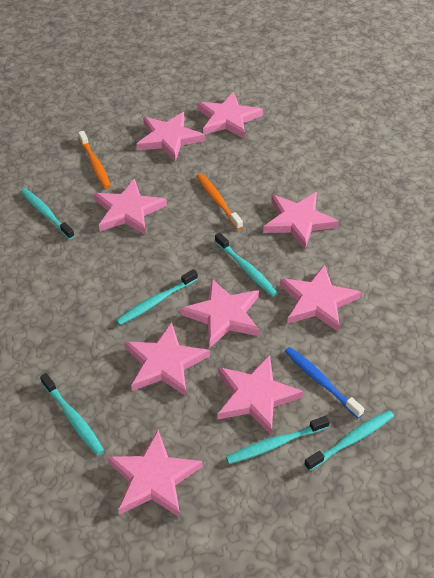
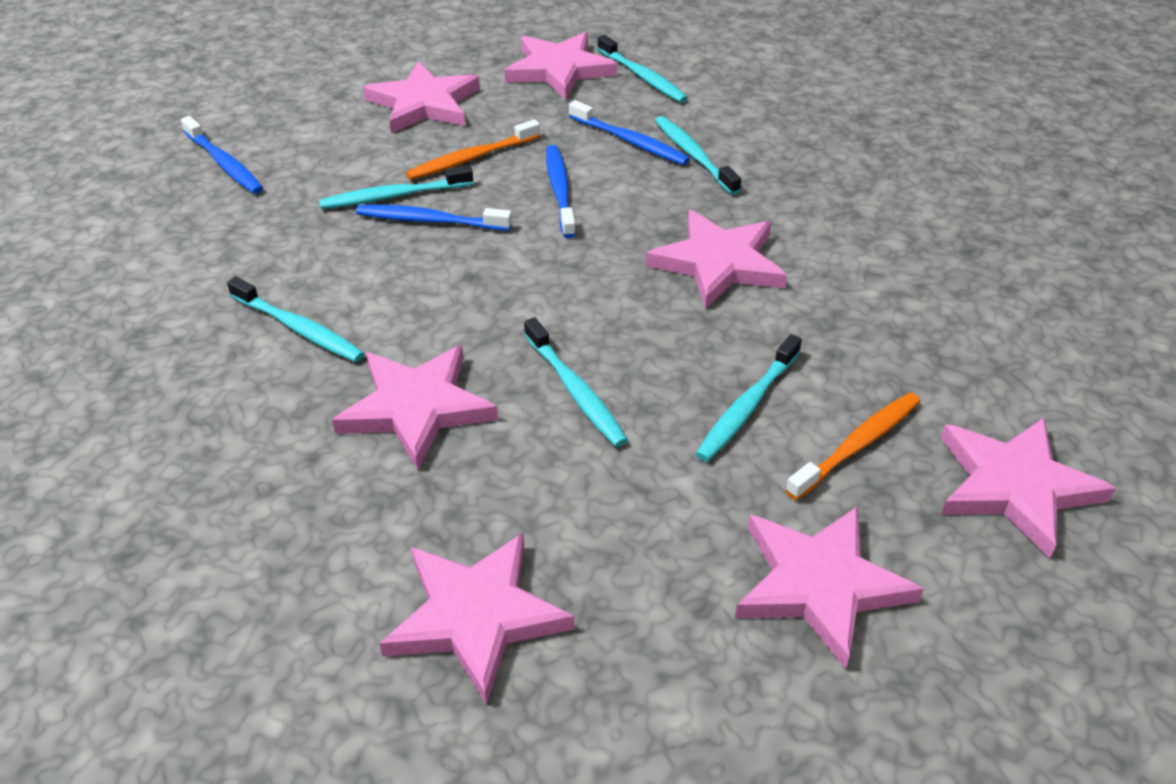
blue toothbrush: 1 -> 4
pink star: 9 -> 7

